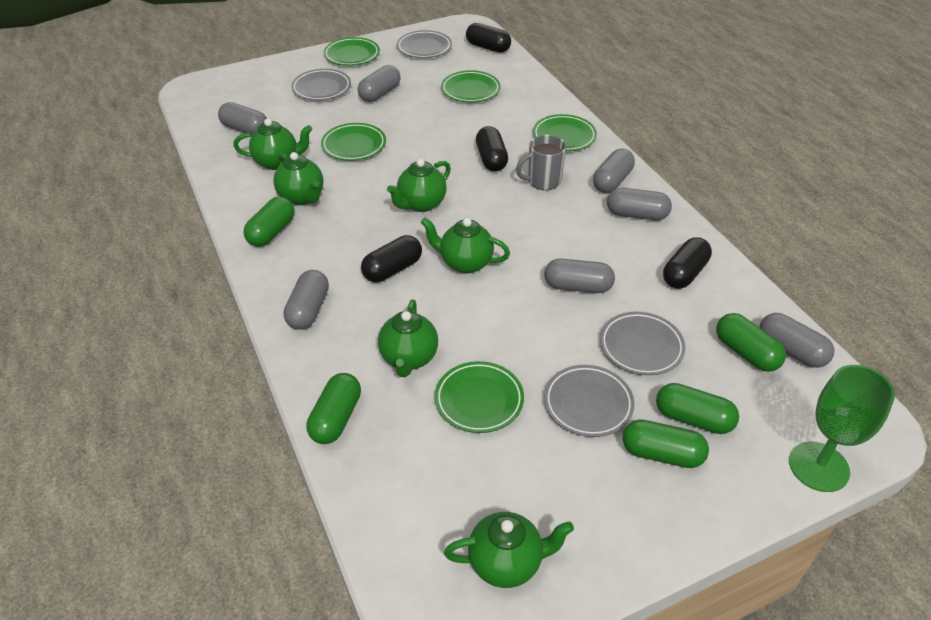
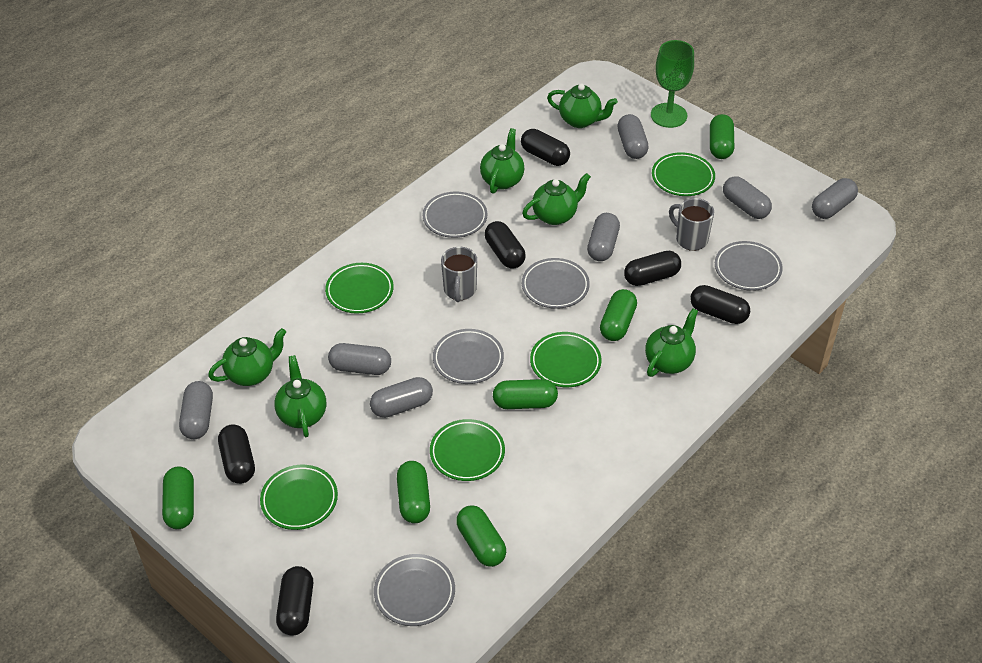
black capsule: 4 -> 6
green capsule: 5 -> 6
grey mug: 1 -> 2
grey plate: 4 -> 5

